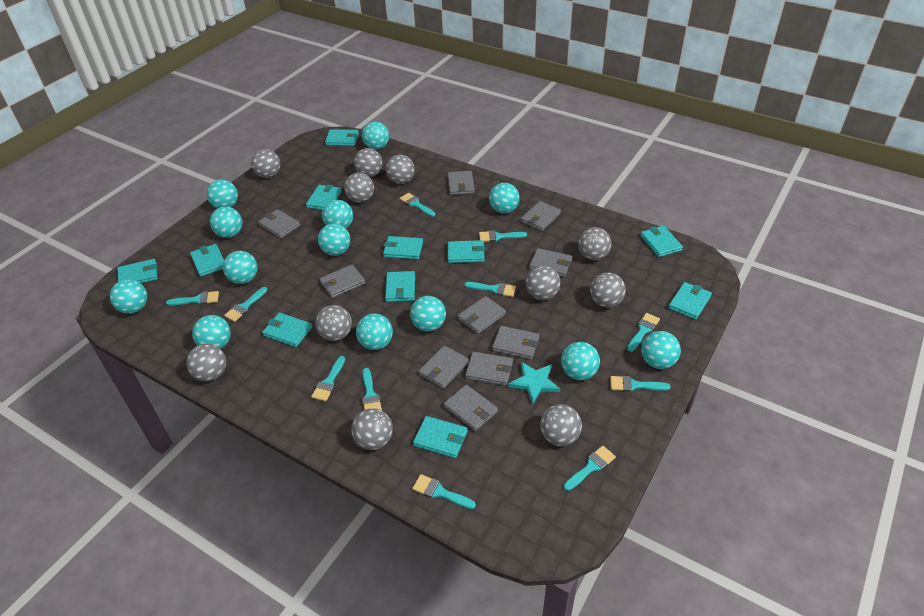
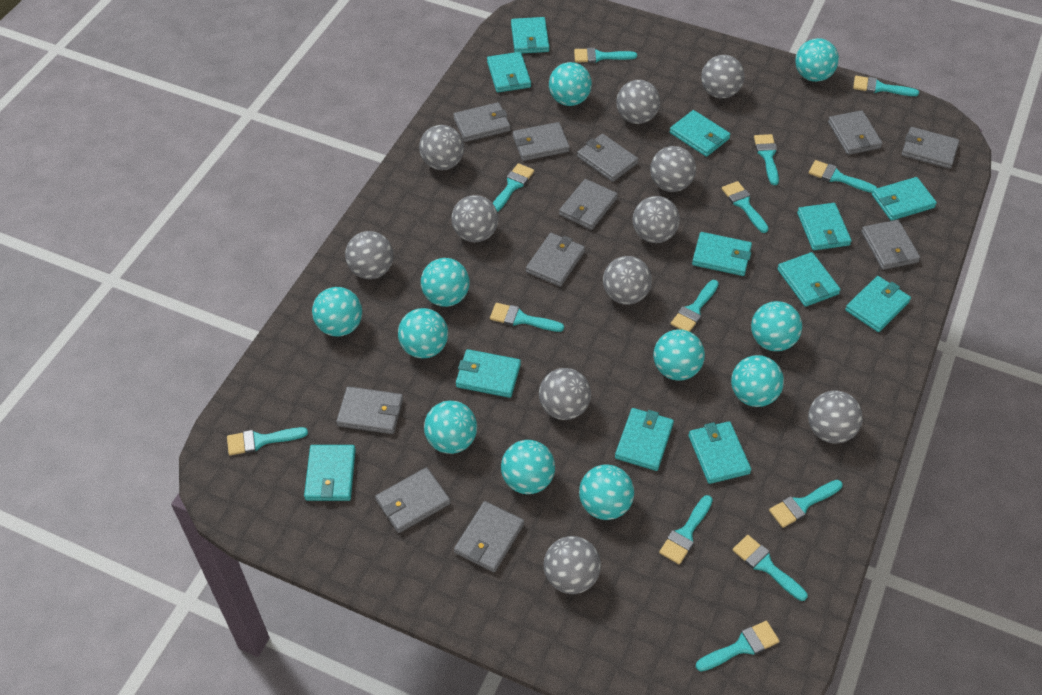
grey wallet: 10 -> 11
turquoise ball: 13 -> 11
turquoise brush: 11 -> 13
turquoise star: 1 -> 0
turquoise wallet: 11 -> 12

